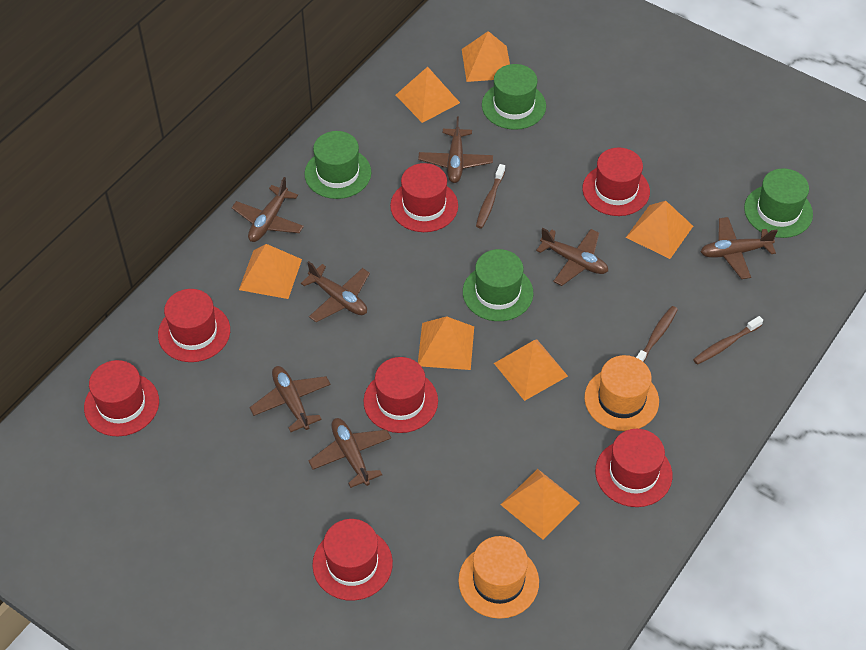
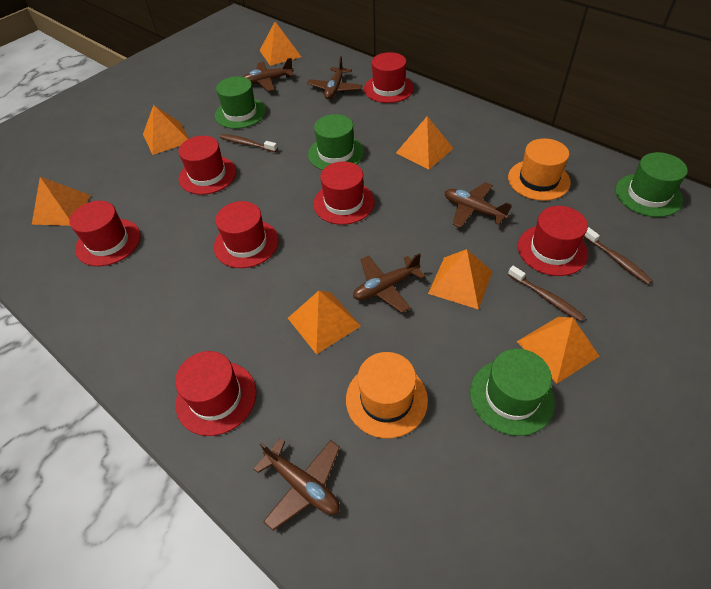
brown plane: 7 -> 5

